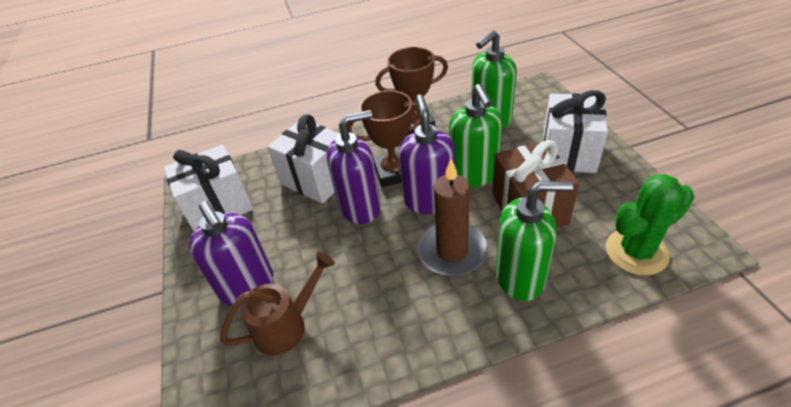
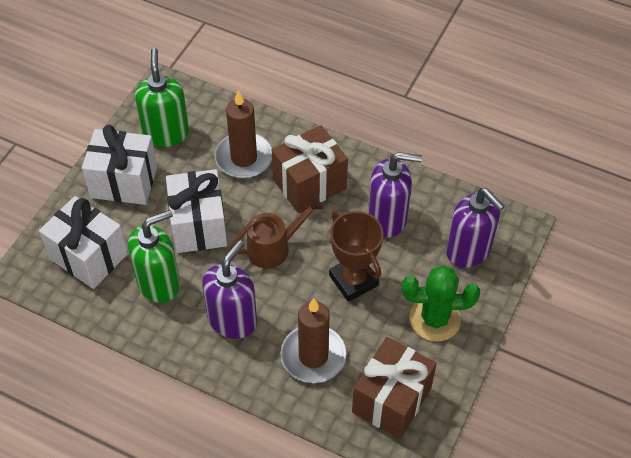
brown candle: 1 -> 2
brown gift: 1 -> 2
brown trophy: 2 -> 1
green soap dispenser: 3 -> 2

